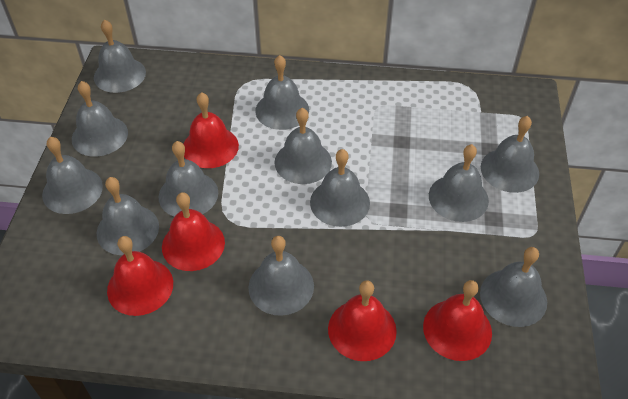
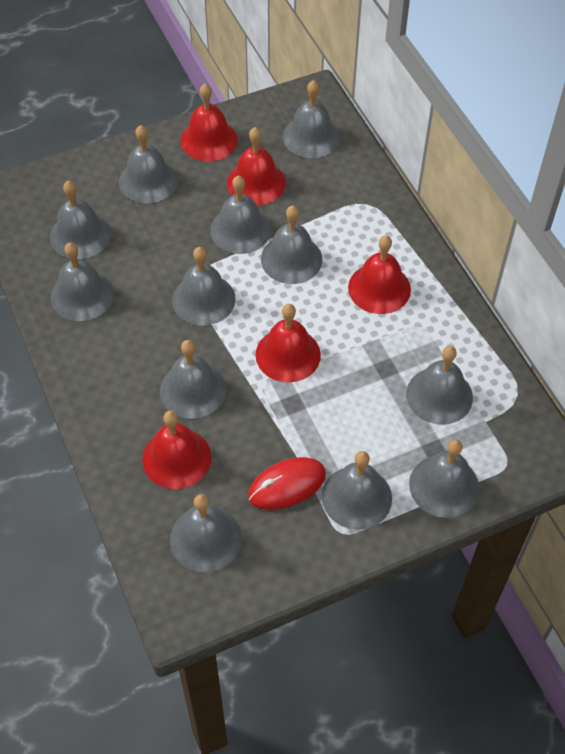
red mouse: 0 -> 1

